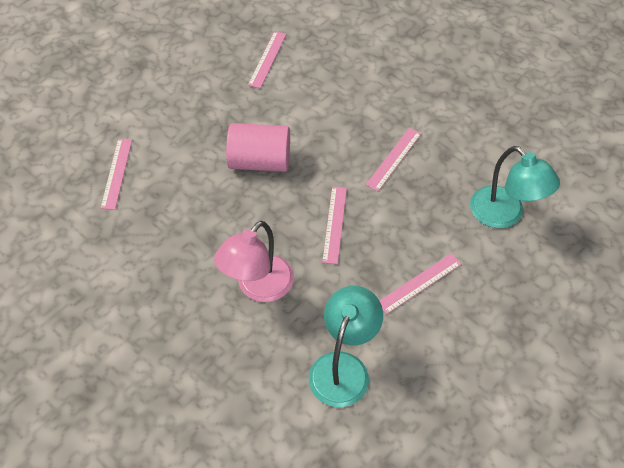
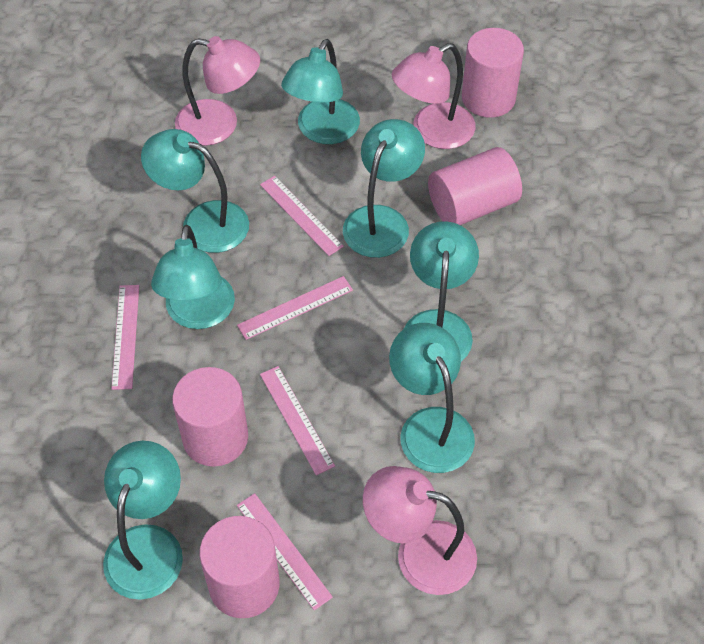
pink cylinder: 1 -> 4
pink lamp: 1 -> 3
turquoise lamp: 2 -> 7

